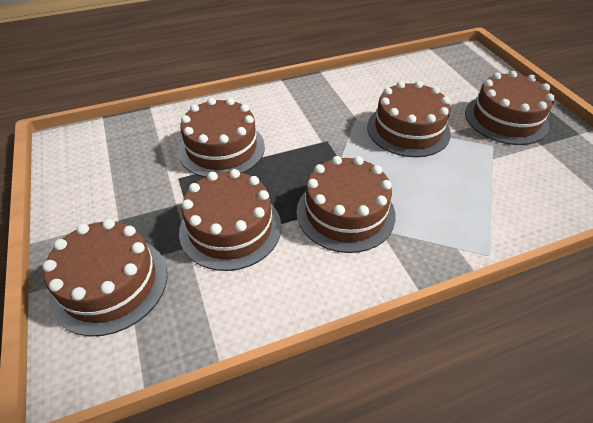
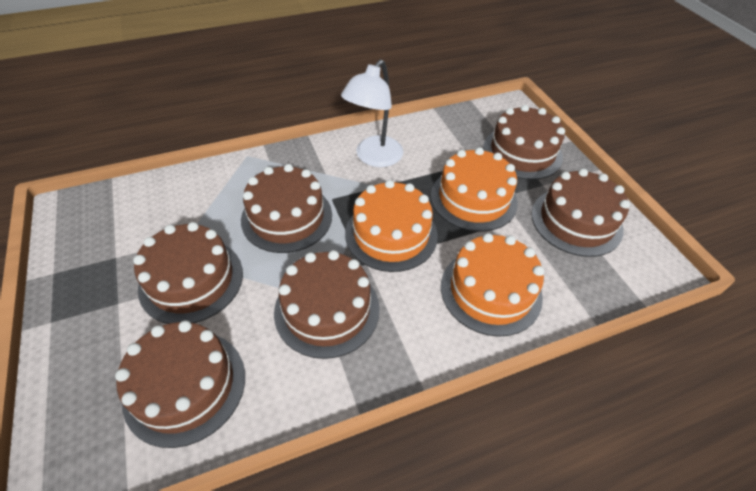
orange cake: 0 -> 3
white lamp: 0 -> 1

